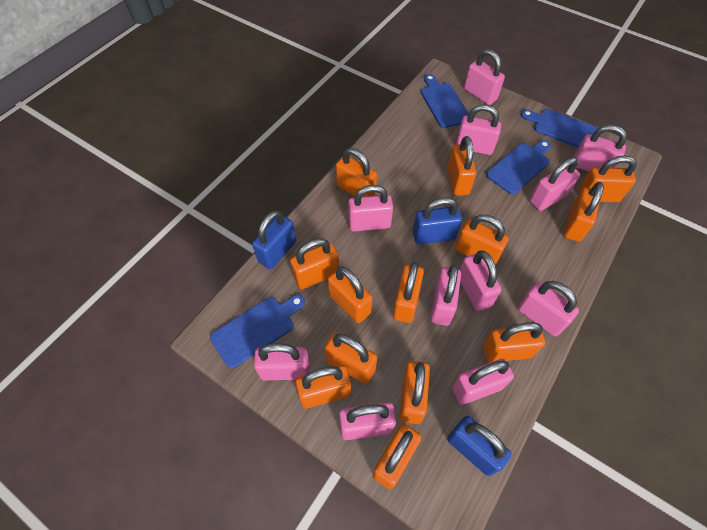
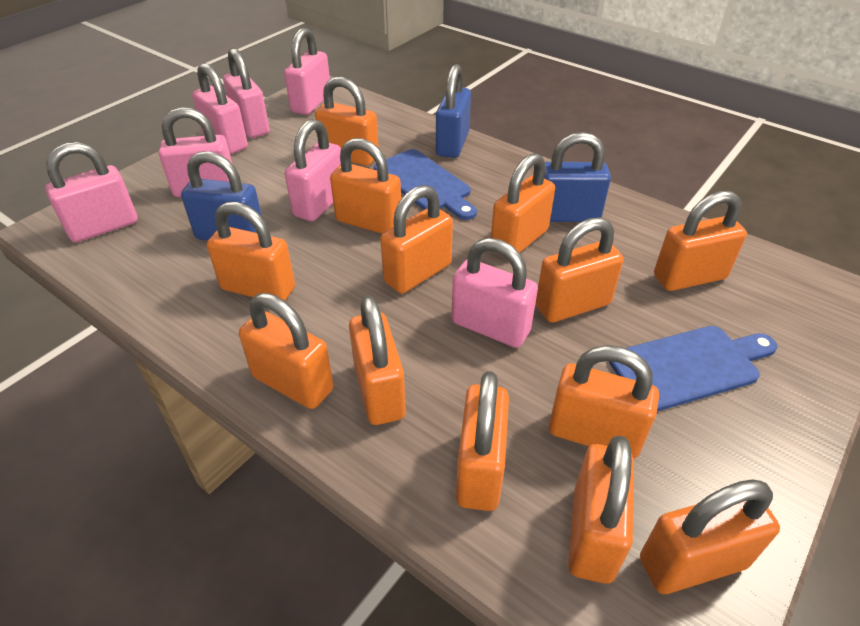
blue cutting board: 4 -> 2
pink padlock: 11 -> 7

